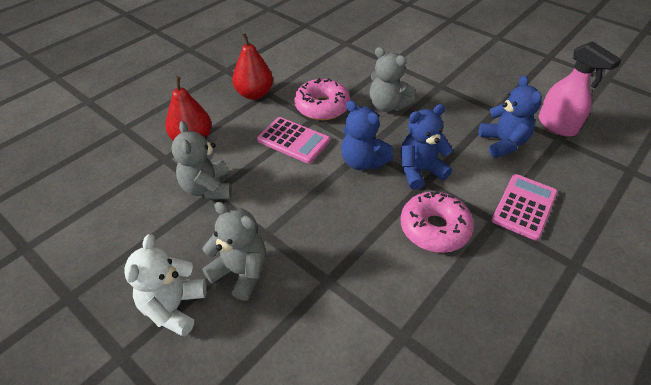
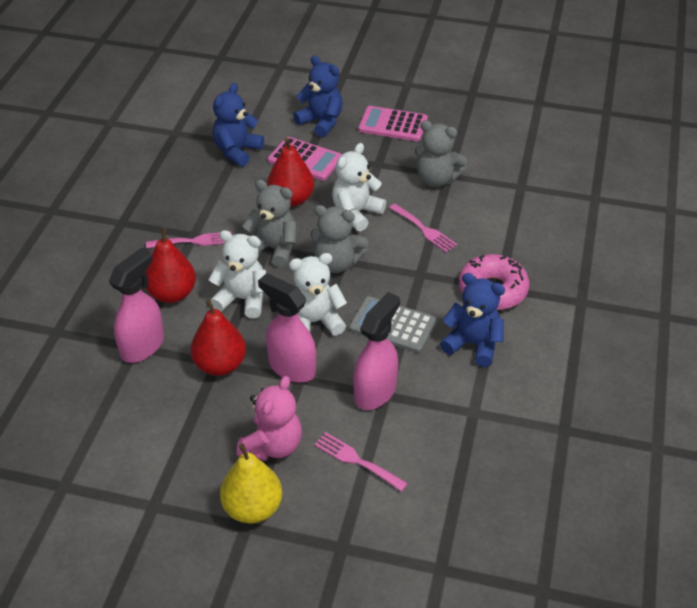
grey calculator: 0 -> 1
pink donut: 2 -> 1
pink fork: 0 -> 3
pink spray bottle: 1 -> 3
pink teddy bear: 0 -> 1
red pear: 2 -> 3
white teddy bear: 1 -> 3
yellow pear: 0 -> 1

